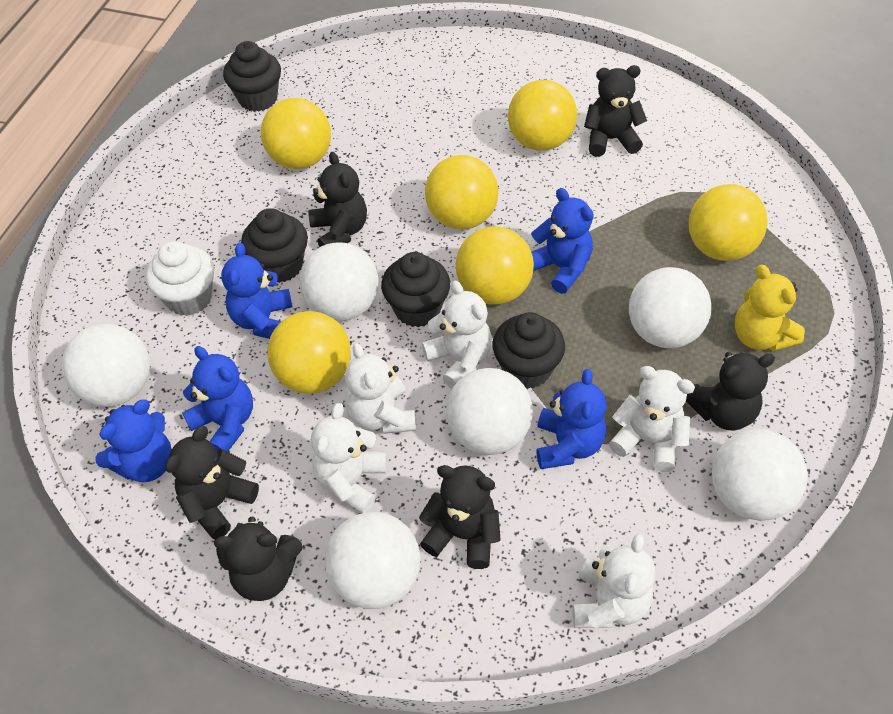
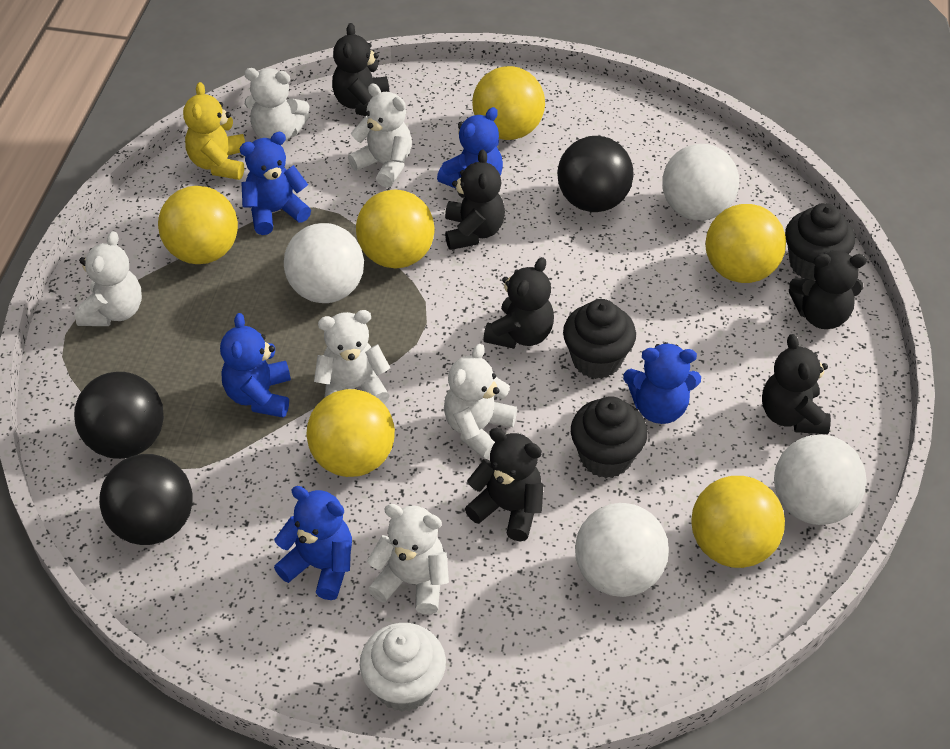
black ball: 0 -> 3
black cupcake: 4 -> 3
white ball: 6 -> 4
white teddy bear: 5 -> 6

